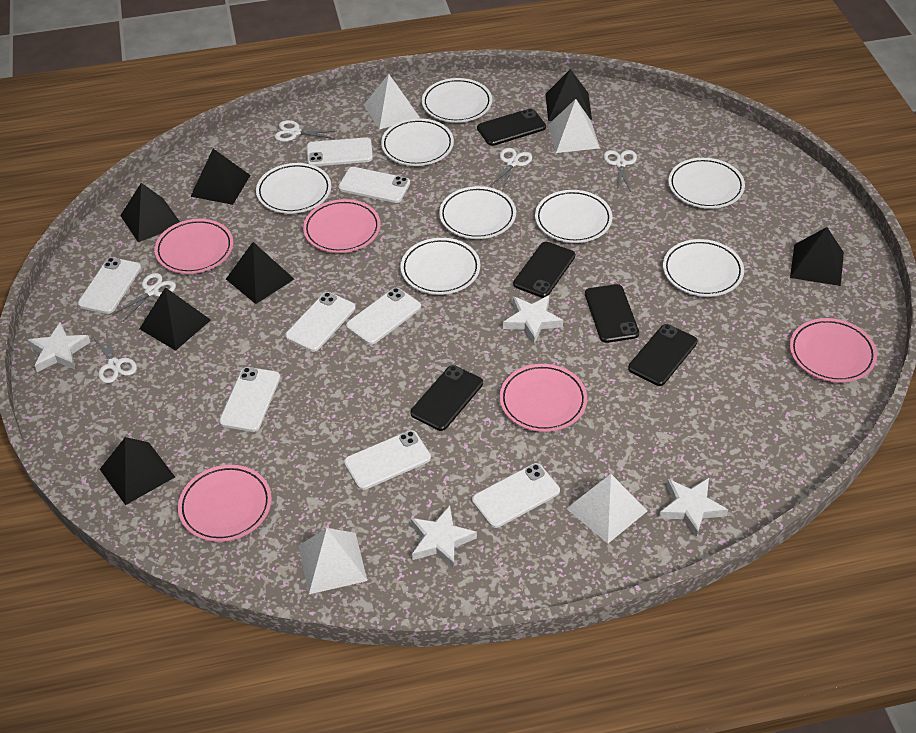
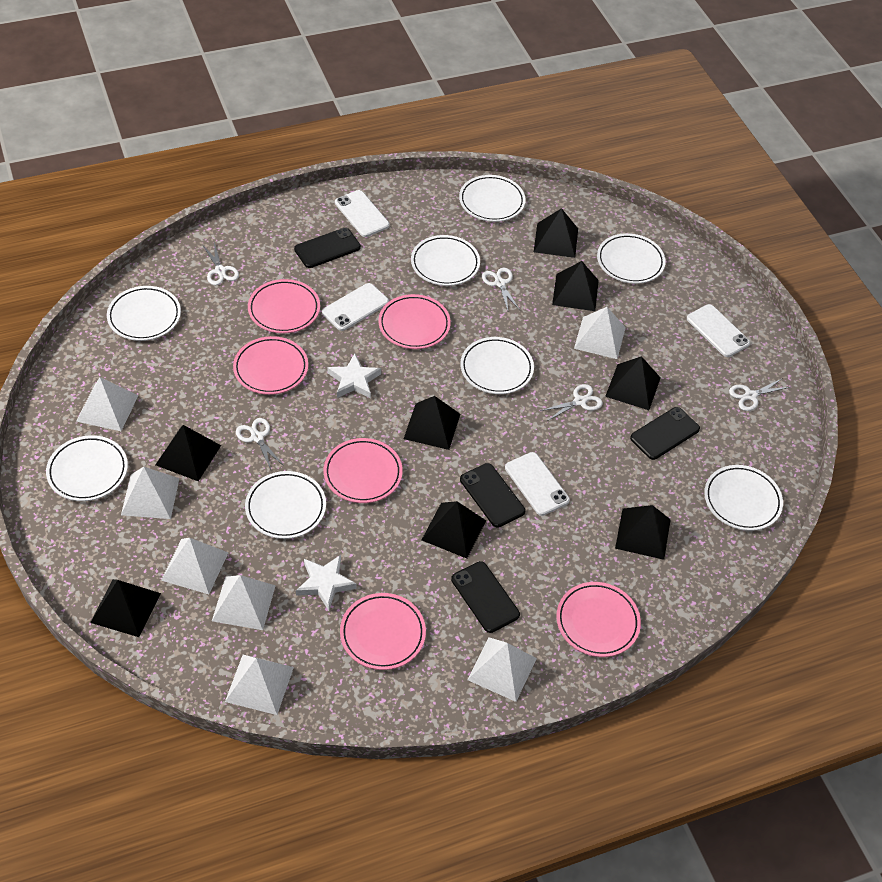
black phone: 5 -> 4
black pyramid: 7 -> 8
pink plate: 5 -> 6
white phone: 8 -> 4
white pyramid: 4 -> 7
white star: 4 -> 2

